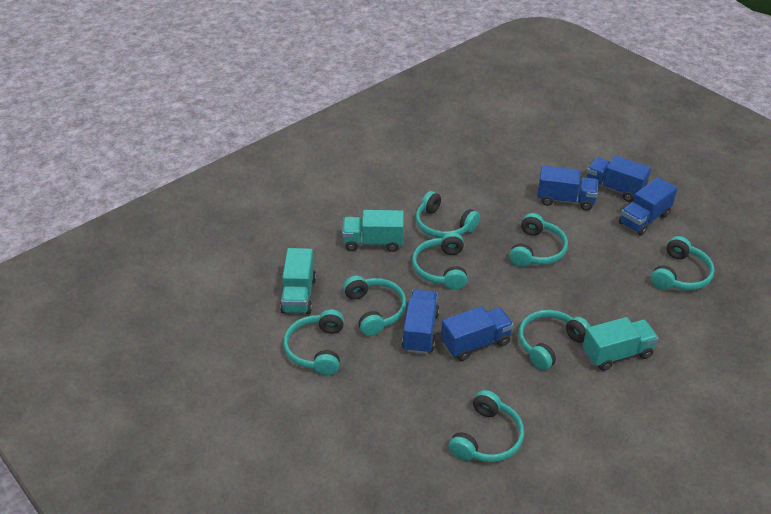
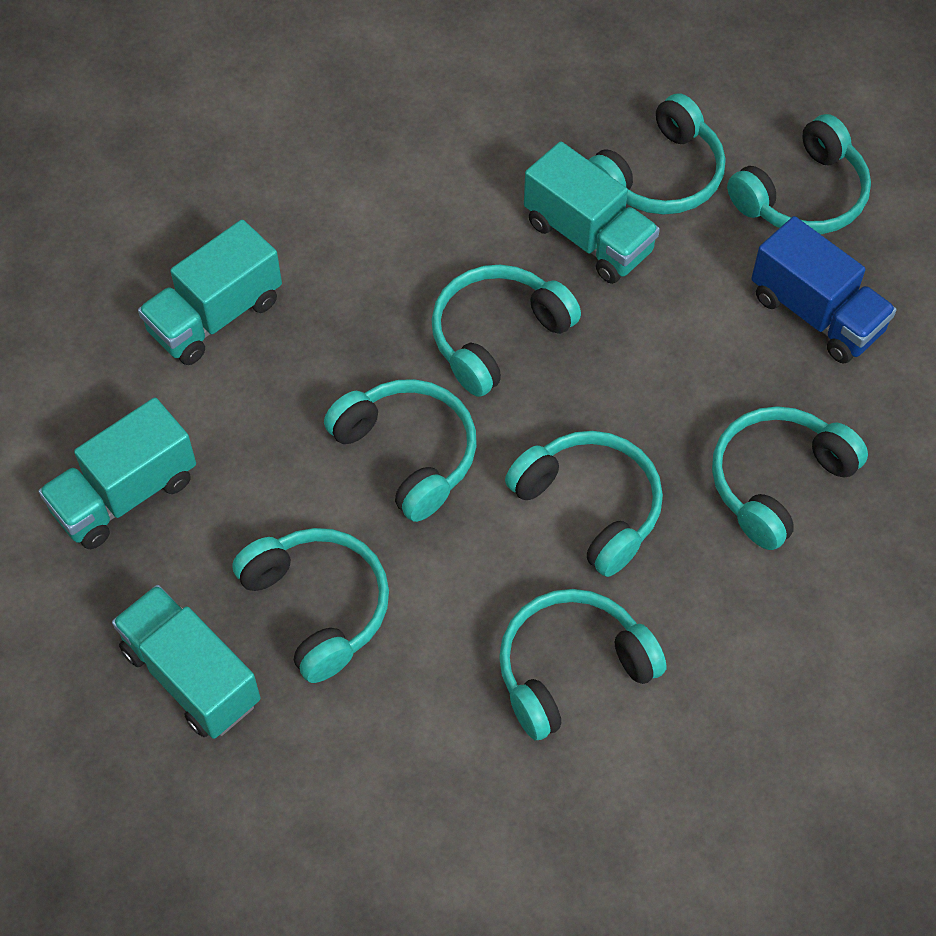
blue truck: 5 -> 1
turquoise truck: 3 -> 4

